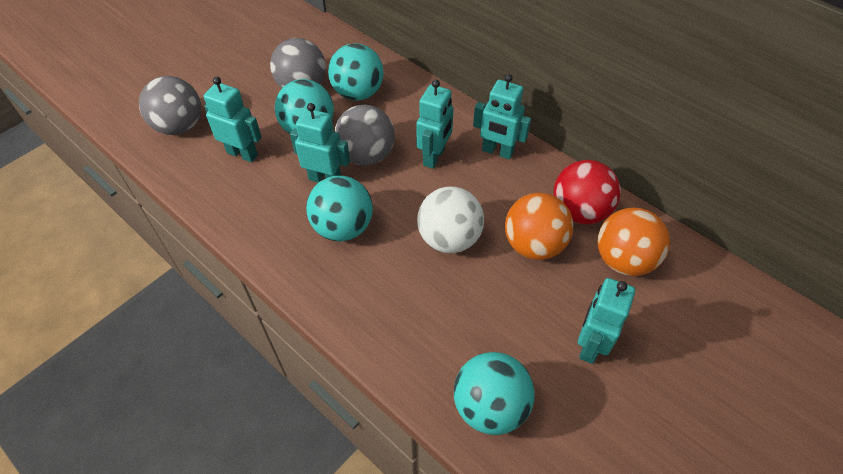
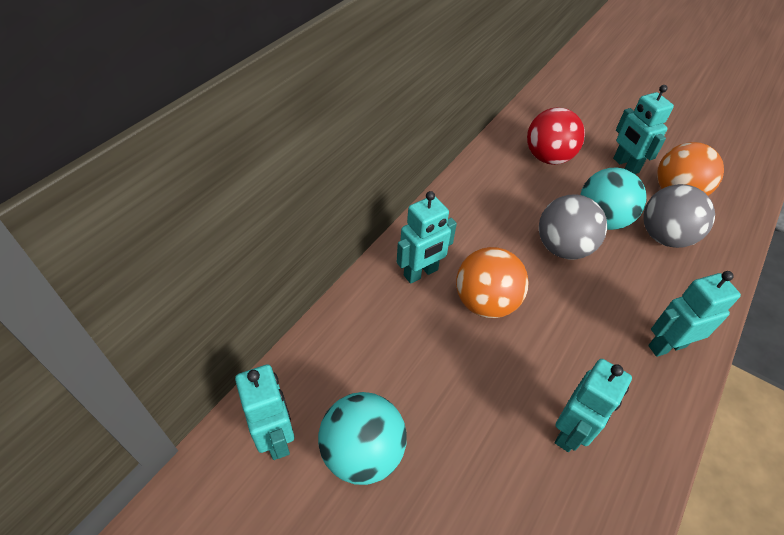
grey ball: 3 -> 2
turquoise ball: 4 -> 2
white ball: 1 -> 0

